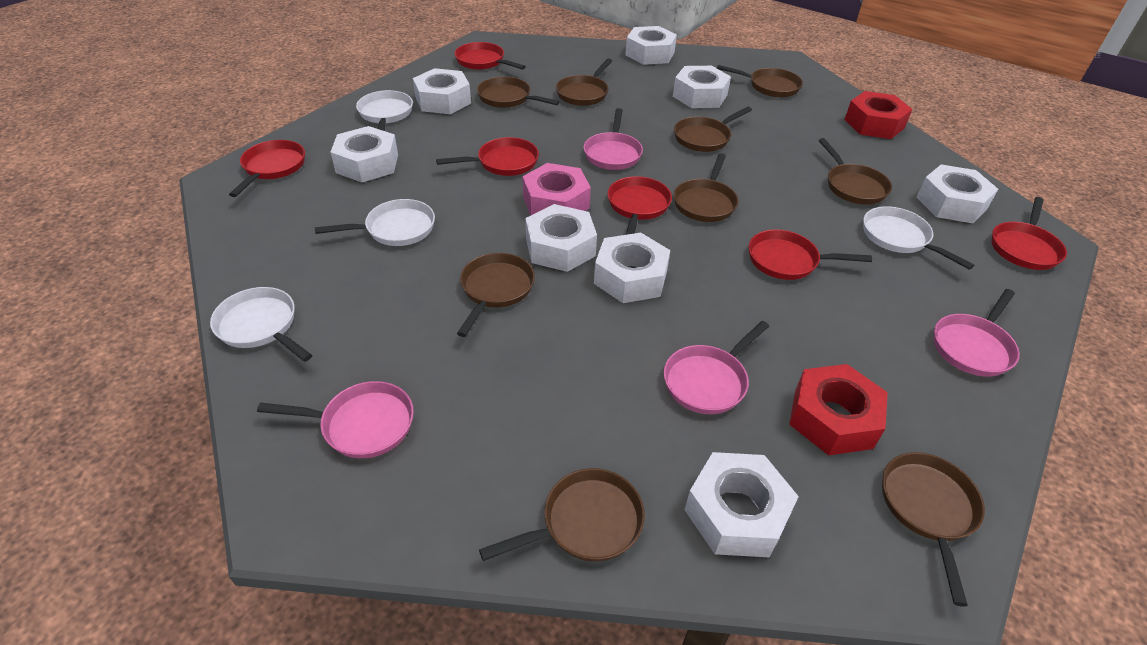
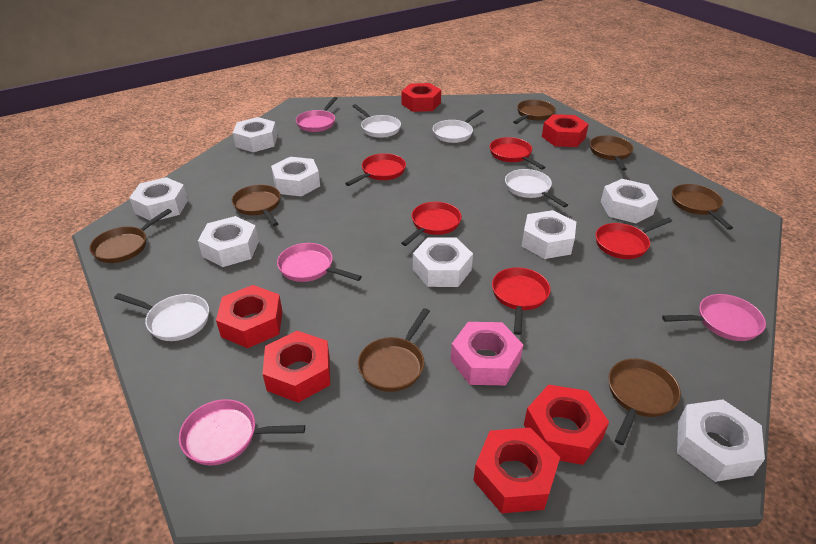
brown pan: 9 -> 7
red nut: 2 -> 6
red pan: 6 -> 5

